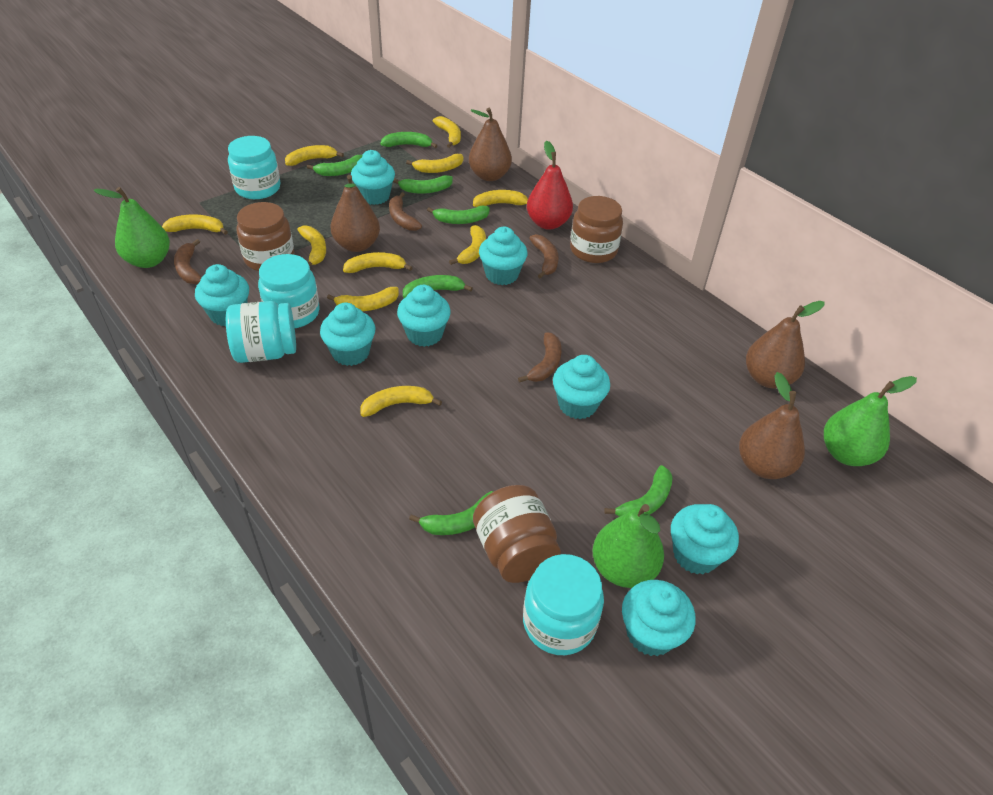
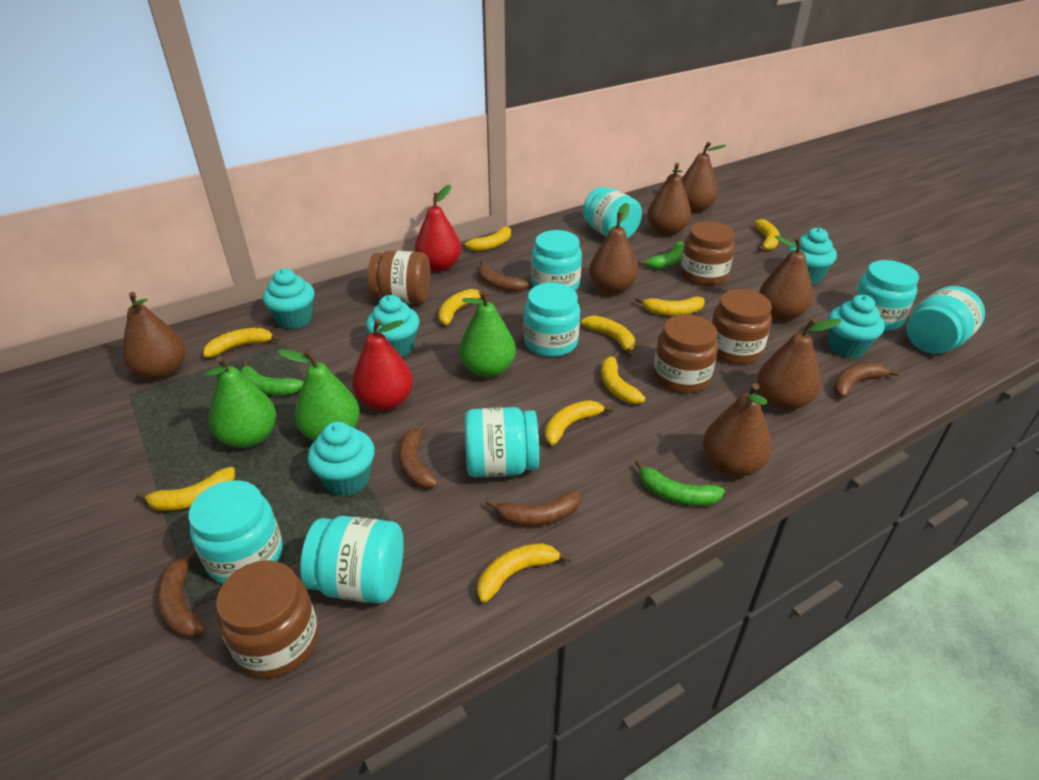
brown banana: 4 -> 5
brown jar: 3 -> 5
brown pear: 4 -> 7
green banana: 7 -> 3
red pear: 1 -> 2
turquoise cupcake: 8 -> 5
turquoise jar: 4 -> 8

